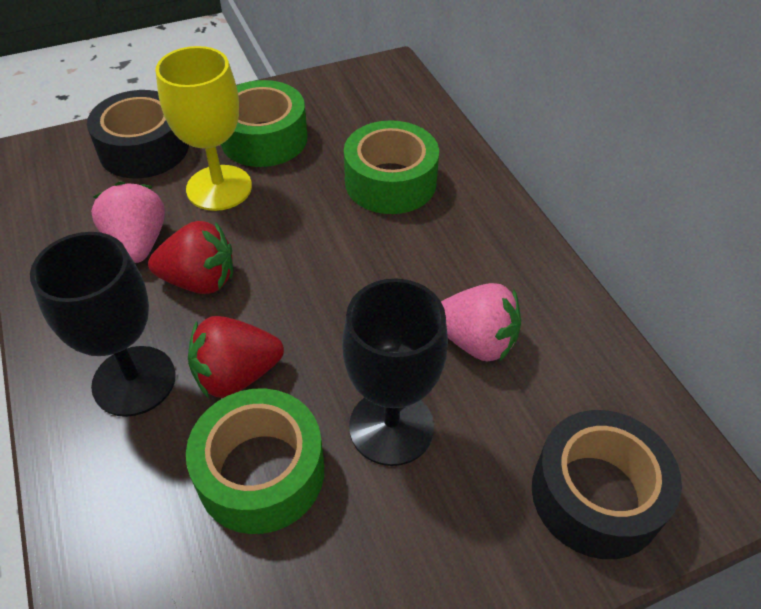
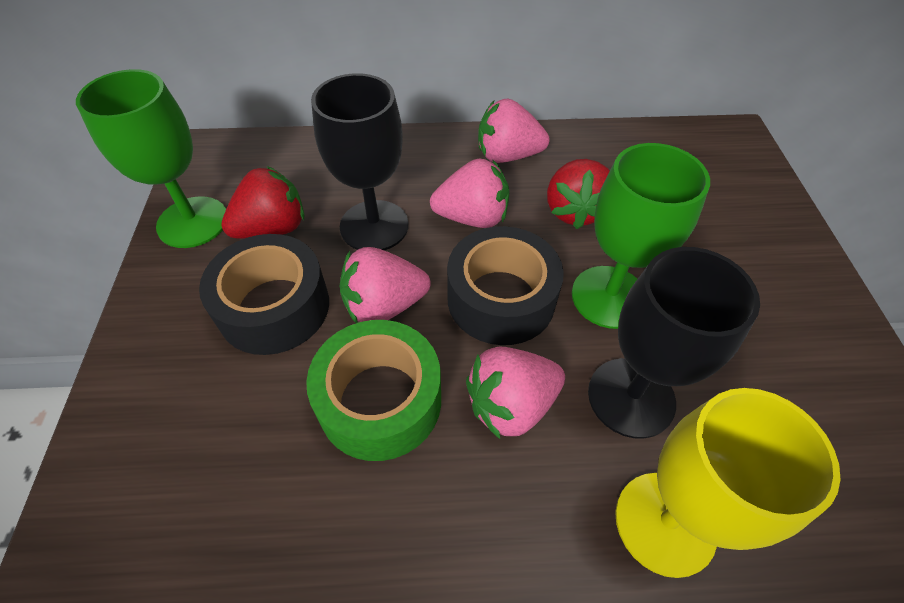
green goblet: 0 -> 2
green tape: 3 -> 1
pink strawberry: 2 -> 4

